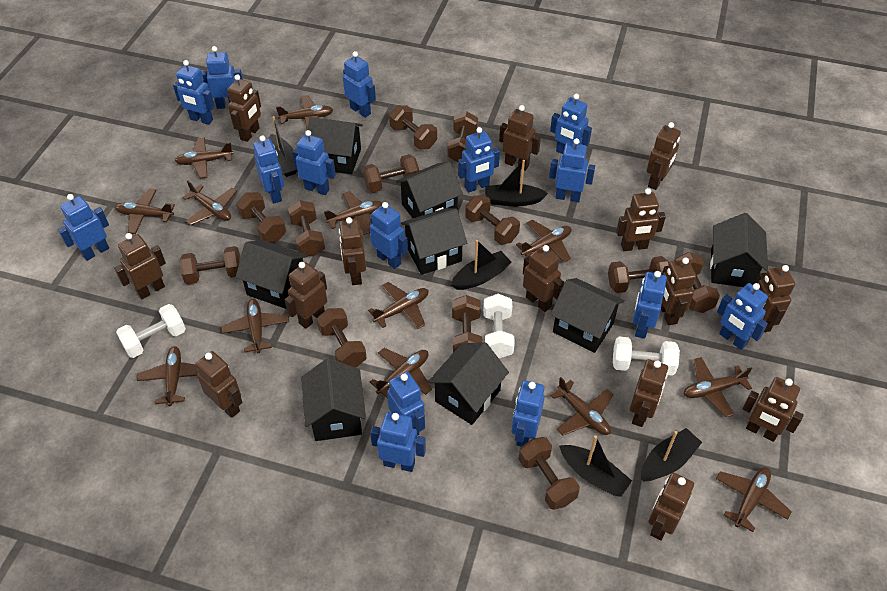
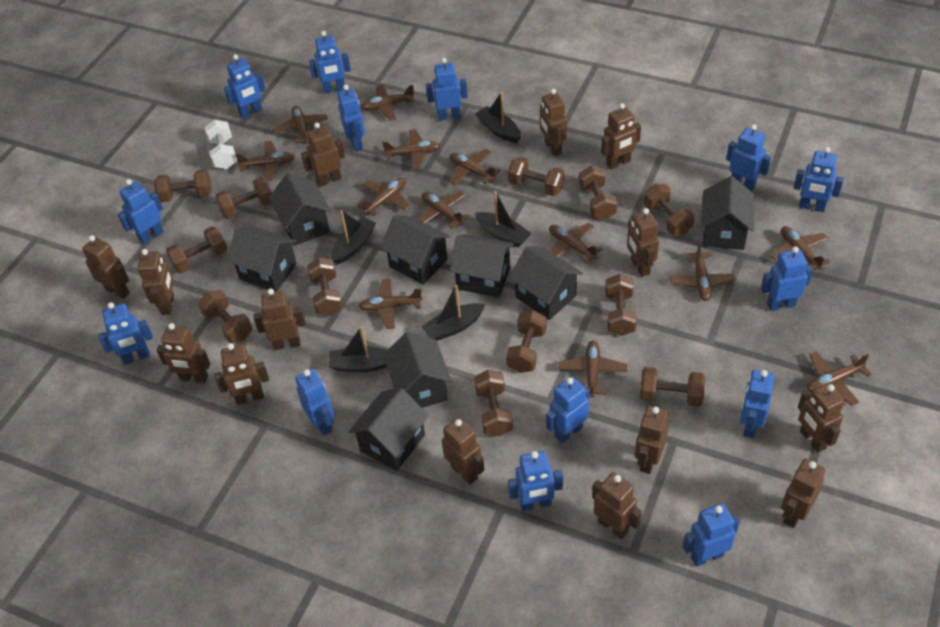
blue robot: 15 -> 14
white dumbbell: 3 -> 1

